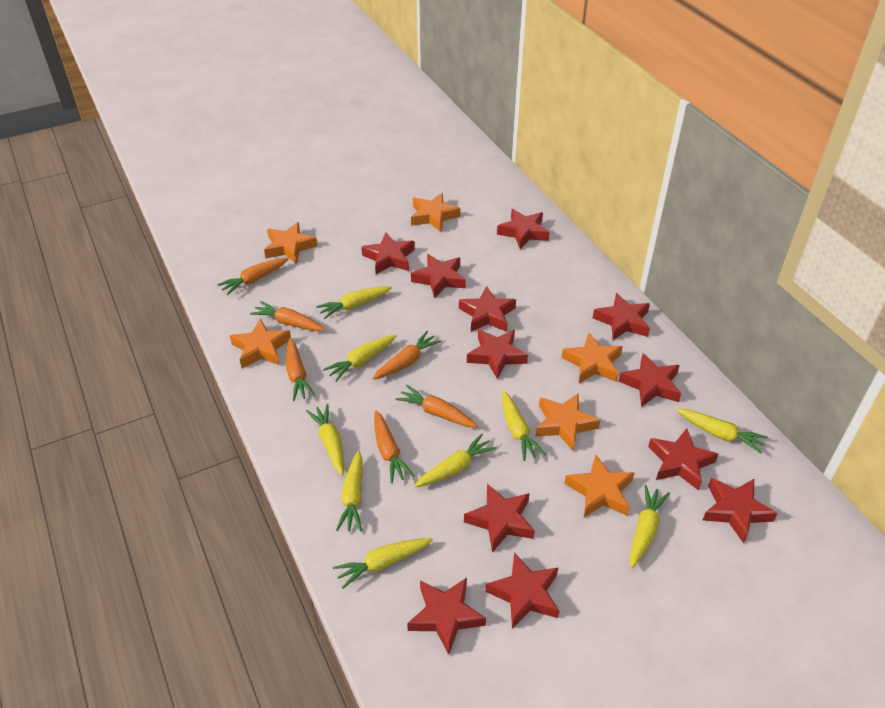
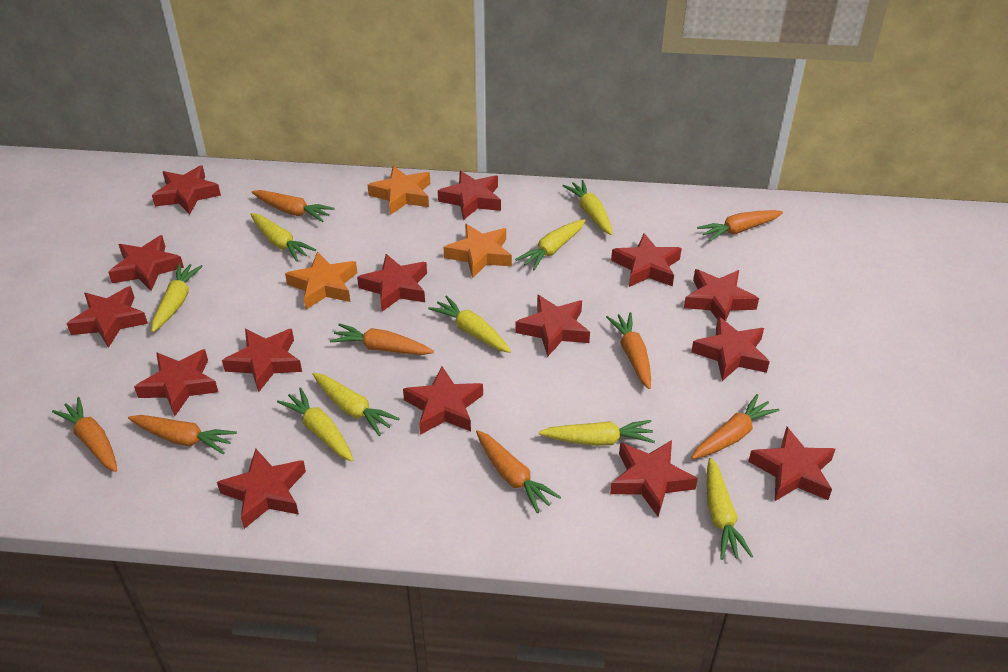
orange carrot: 6 -> 8
orange star: 6 -> 3
red star: 12 -> 15

